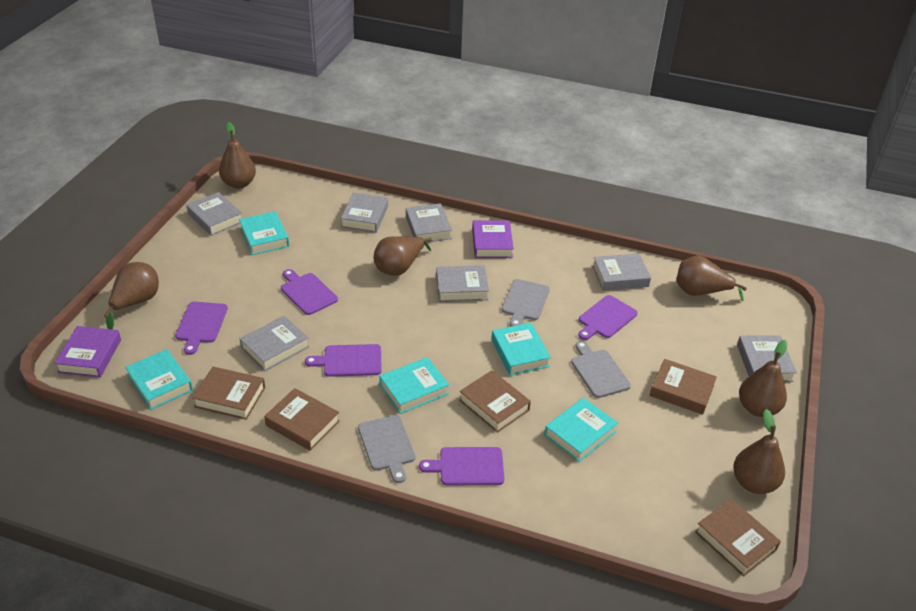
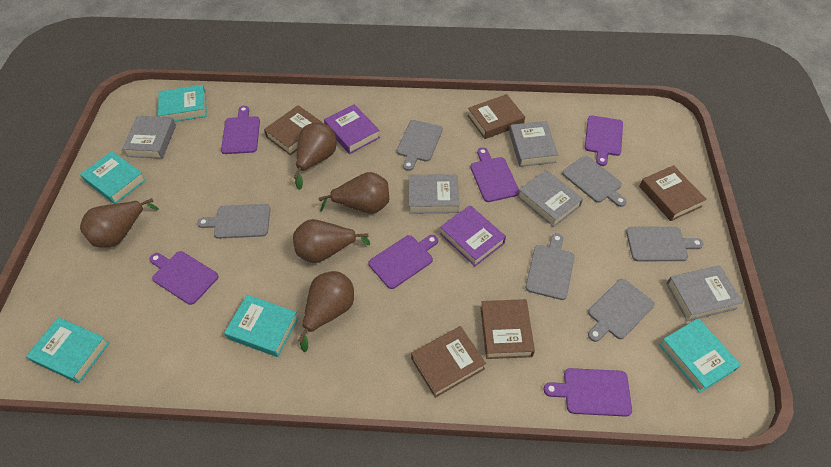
brown pear: 6 -> 5
grey book: 7 -> 5
grey cutting board: 3 -> 6
purple cutting board: 5 -> 6

